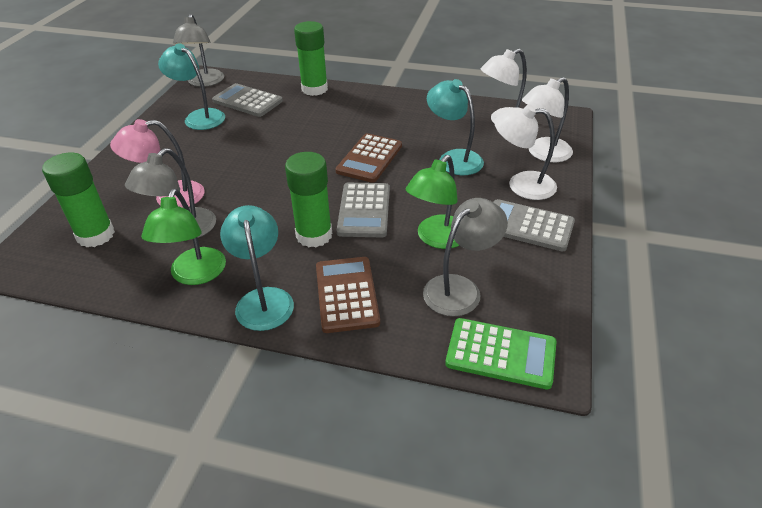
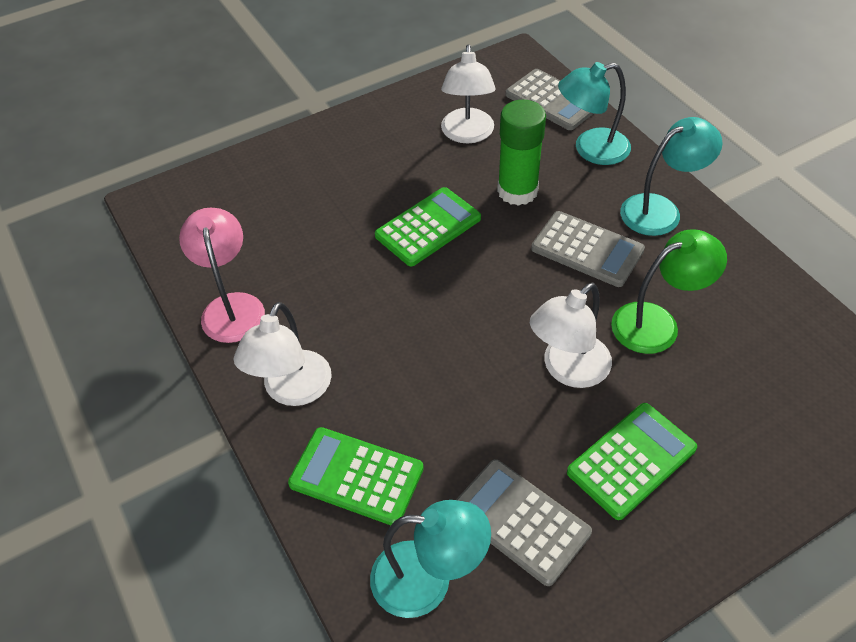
brown calculator: 2 -> 0
green calculator: 1 -> 3
green glue stick: 3 -> 1
green lamp: 2 -> 1
grey lamp: 3 -> 0

